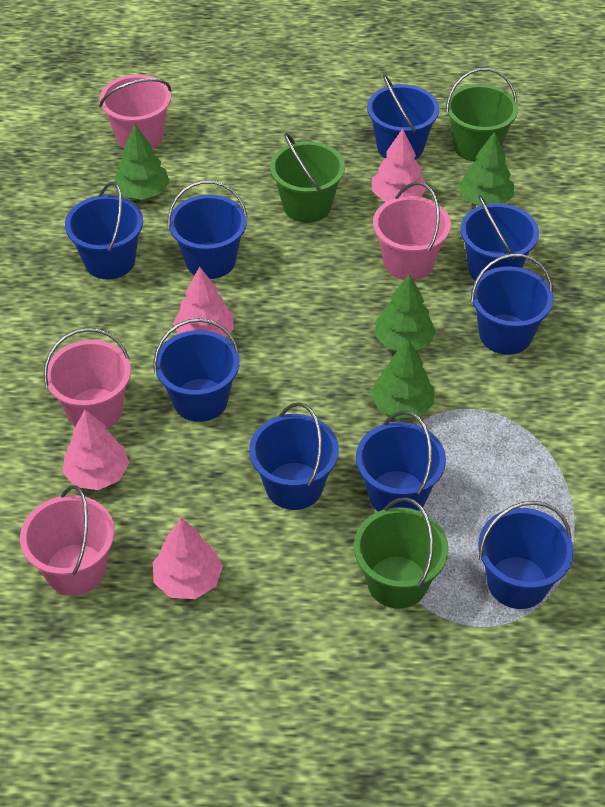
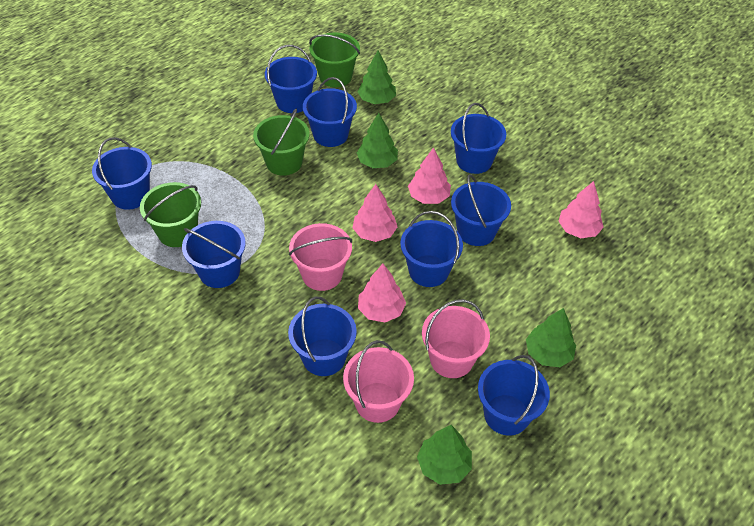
pink bucket: 4 -> 3

